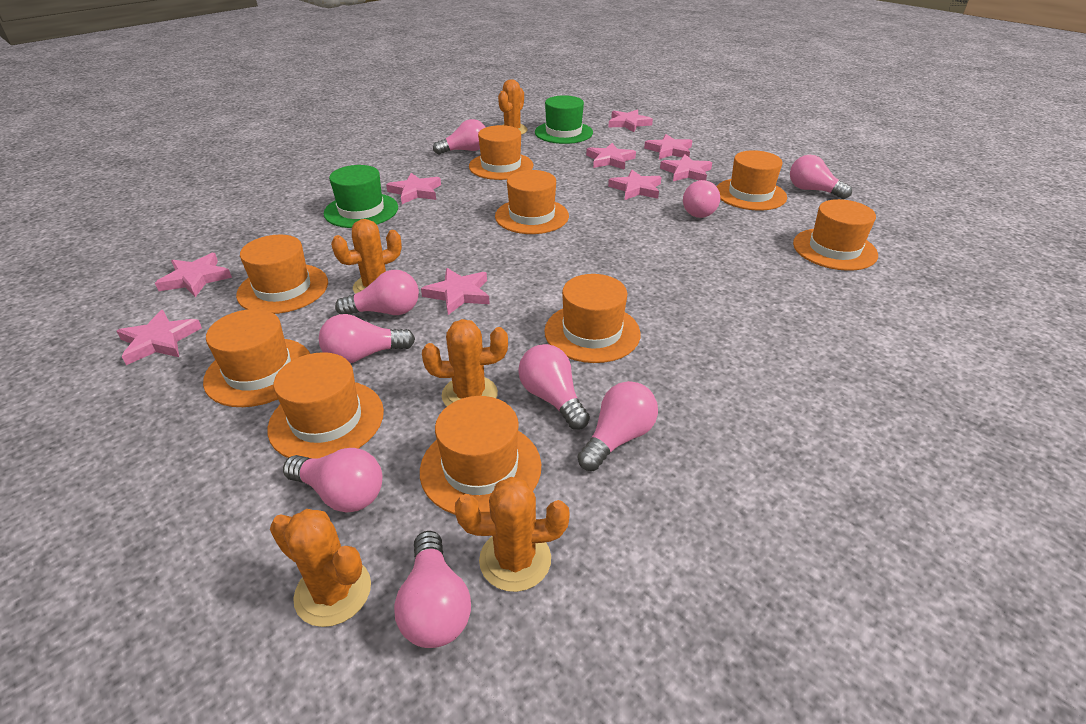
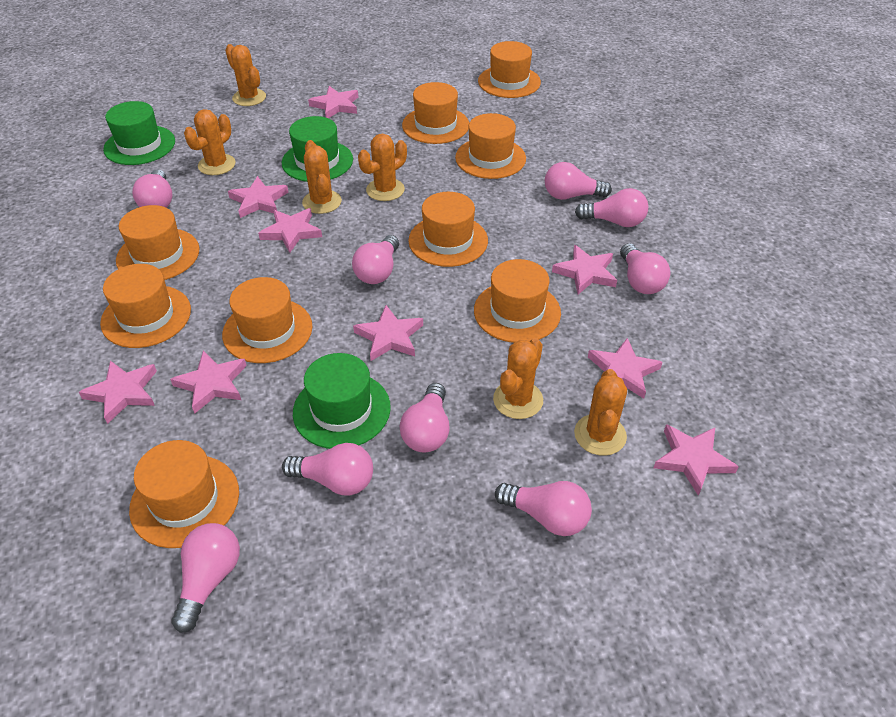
green hat: 2 -> 3
orange cactus: 5 -> 6

